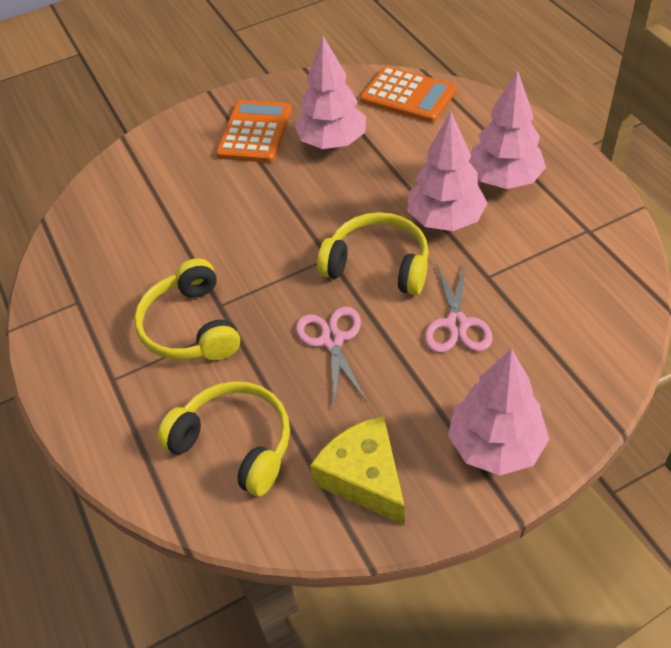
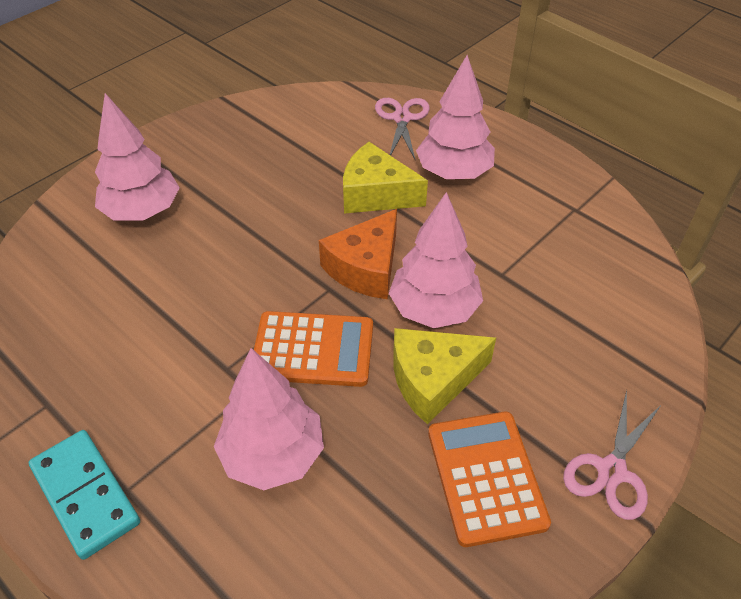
orange cheese: 0 -> 1
turquoise domino: 0 -> 1
yellow cheese: 1 -> 2
yellow headphones: 3 -> 0

